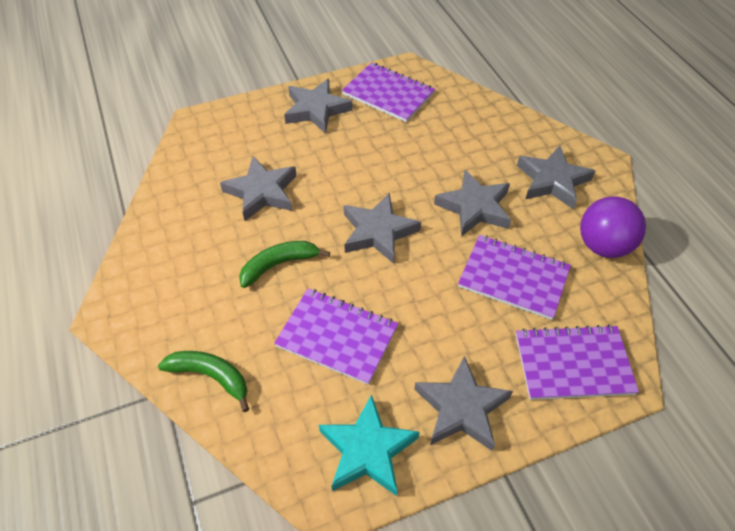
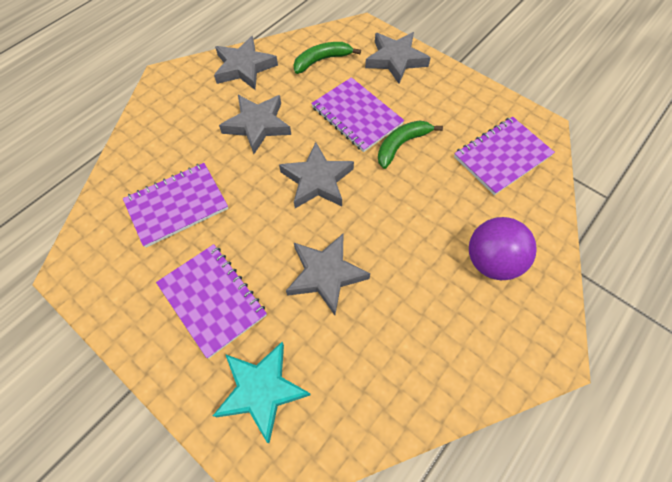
grey star: 6 -> 5

